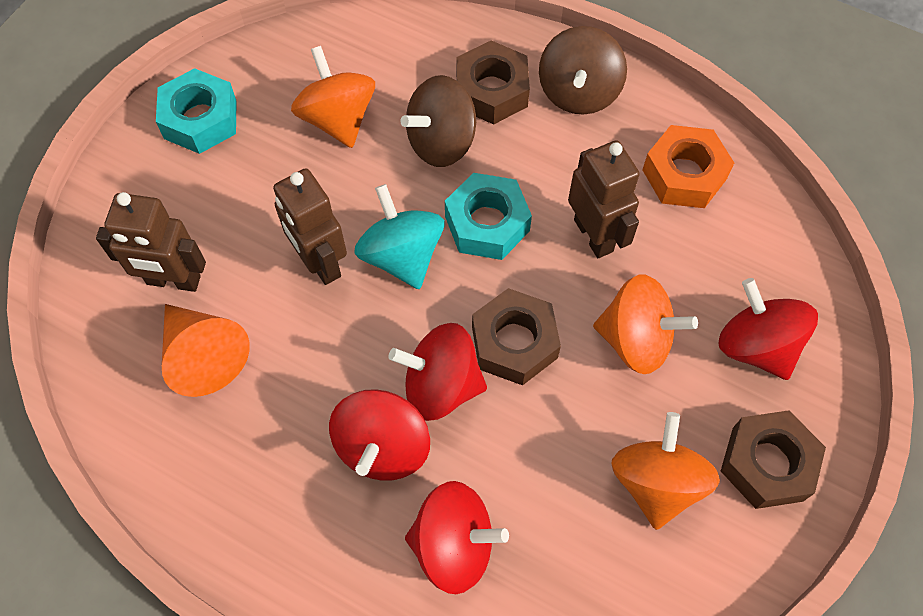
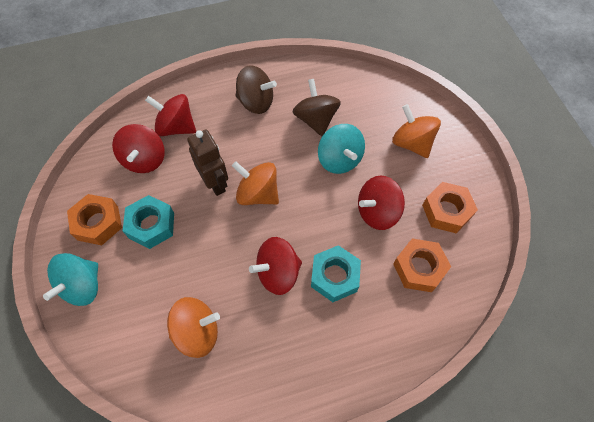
brown nut: 3 -> 0
brown robot: 3 -> 1
orange cone: 1 -> 0
orange nut: 1 -> 3
turquoise spinning top: 1 -> 2

